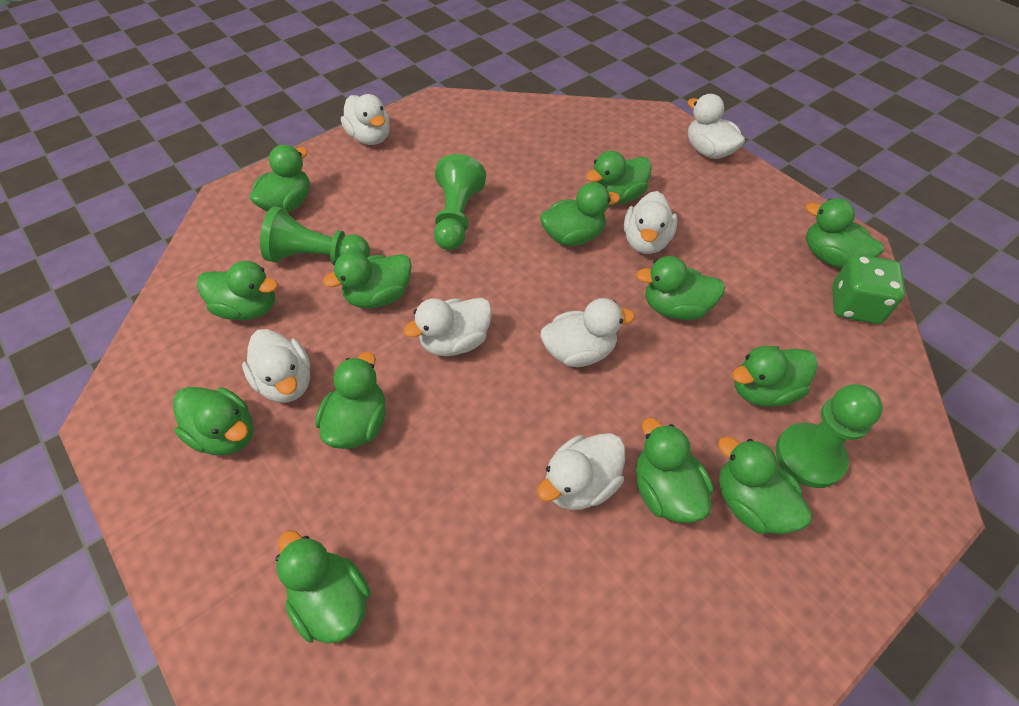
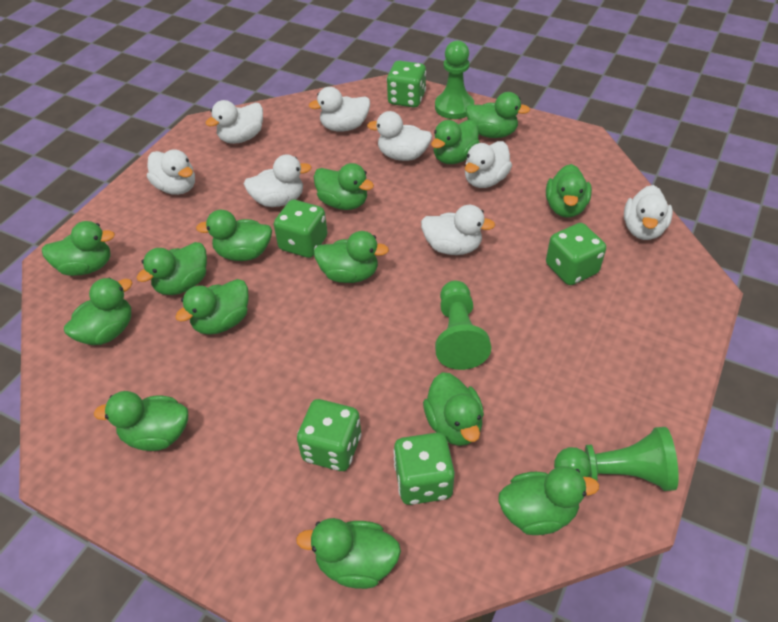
green dice: 1 -> 5
green duck: 13 -> 14
white duck: 7 -> 8

